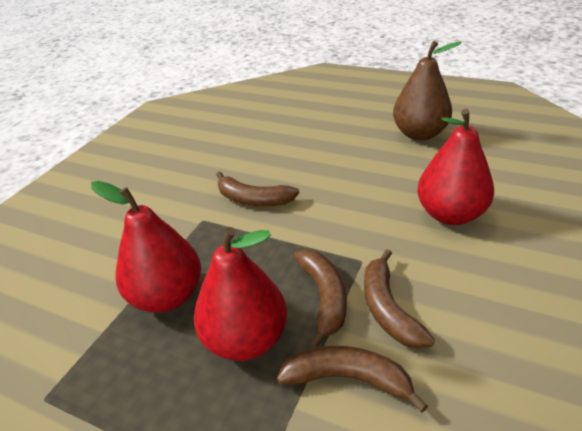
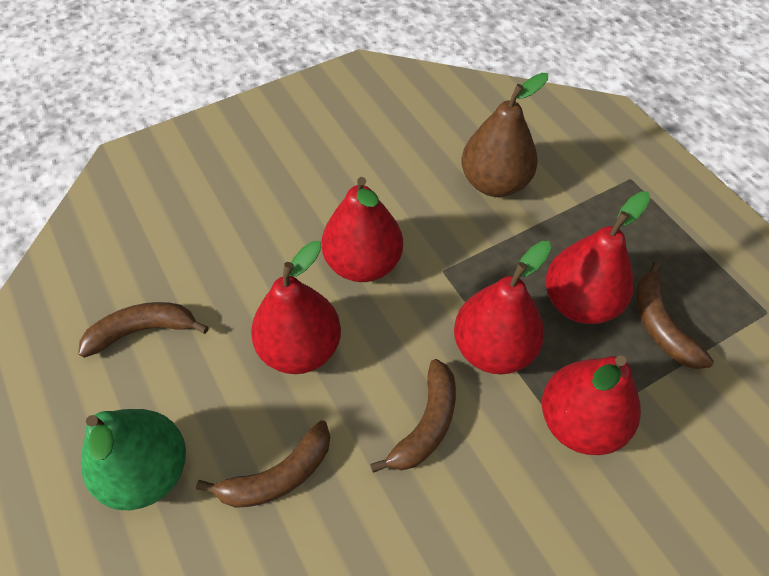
green pear: 0 -> 1
red pear: 3 -> 5

